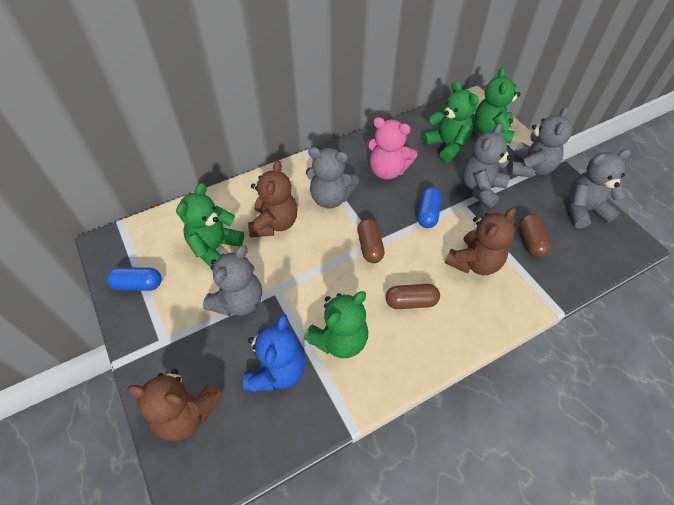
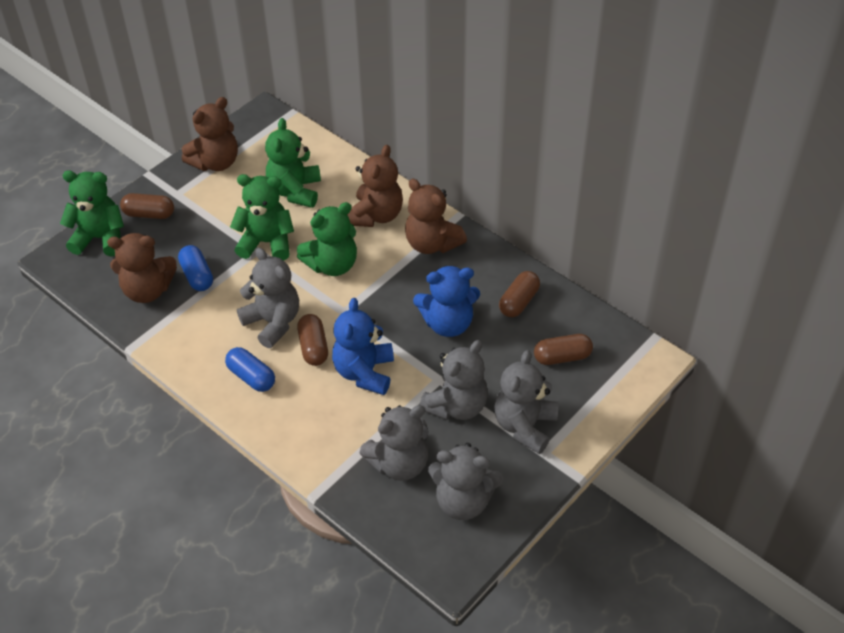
blue teddy bear: 1 -> 2
brown capsule: 3 -> 4
brown teddy bear: 3 -> 4
pink teddy bear: 1 -> 0

